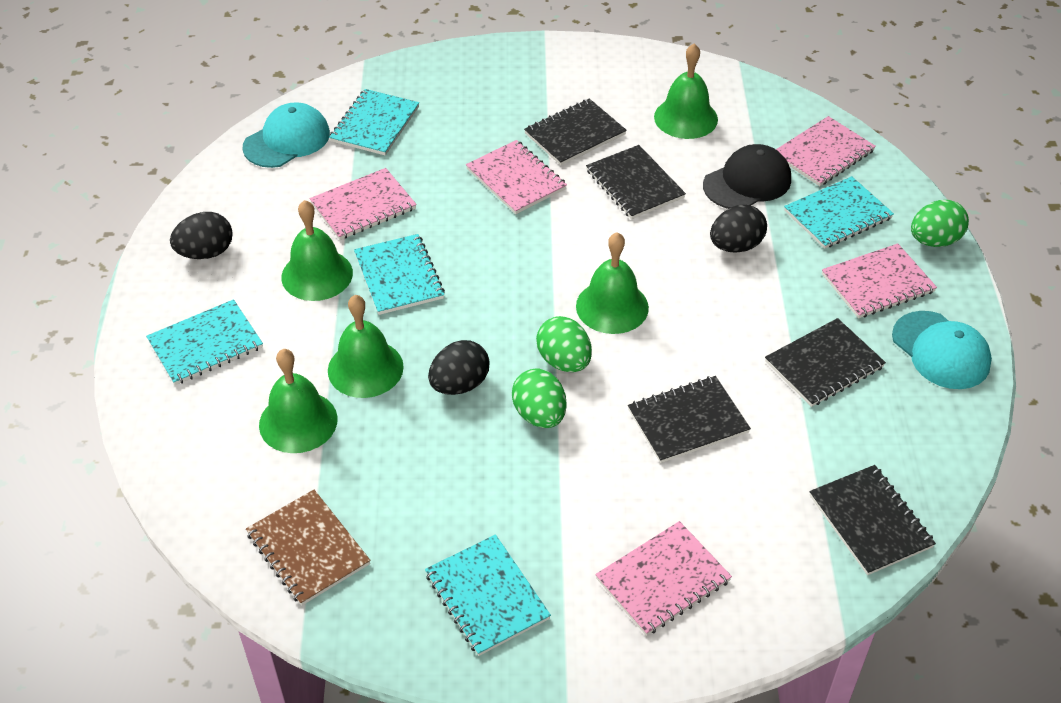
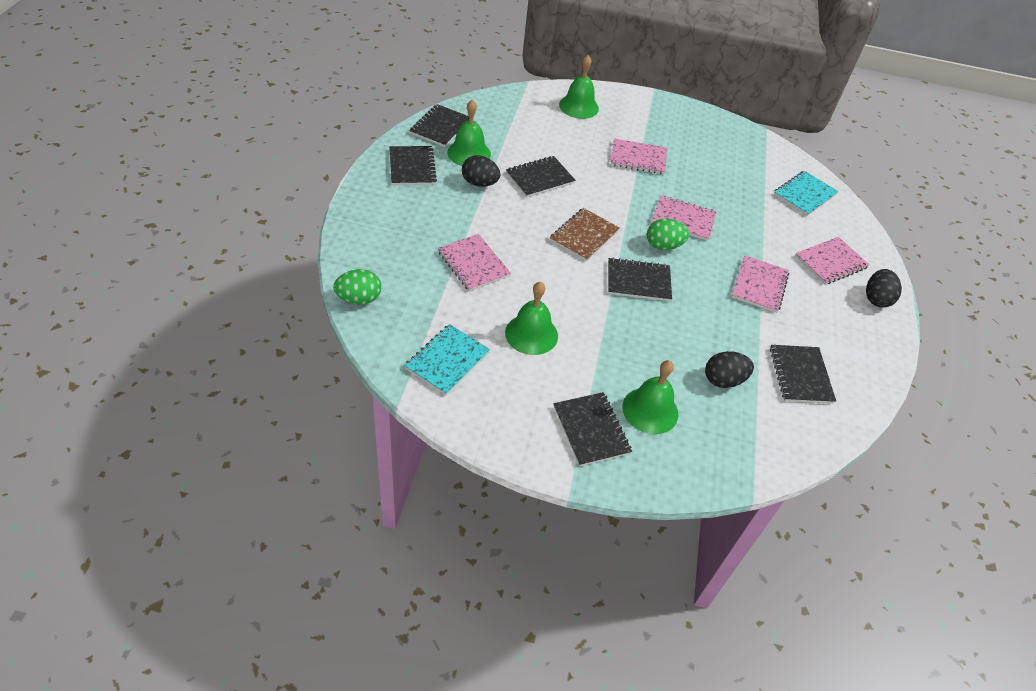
black cap: 1 -> 0
black notebook: 5 -> 6
green bell: 5 -> 4
green egg: 3 -> 2
turquoise cap: 2 -> 0
turquoise notebook: 5 -> 2

